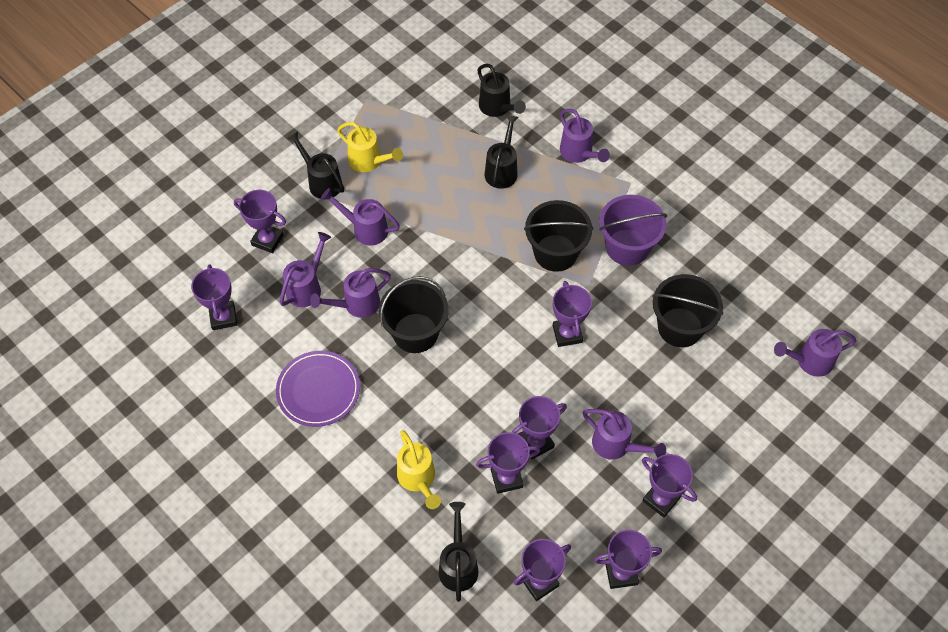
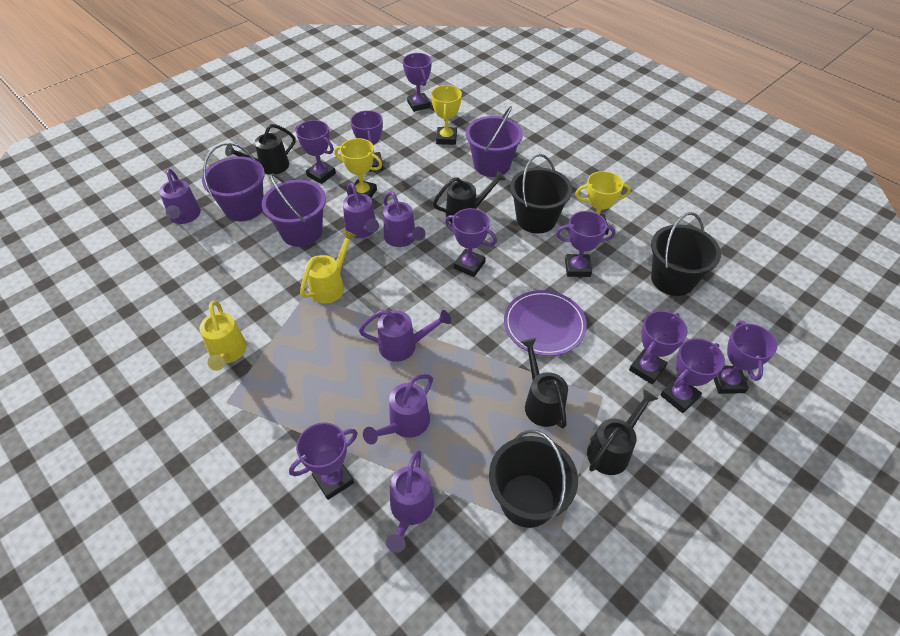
purple bucket: 1 -> 3
purple trophy: 8 -> 9
yellow trophy: 0 -> 3

